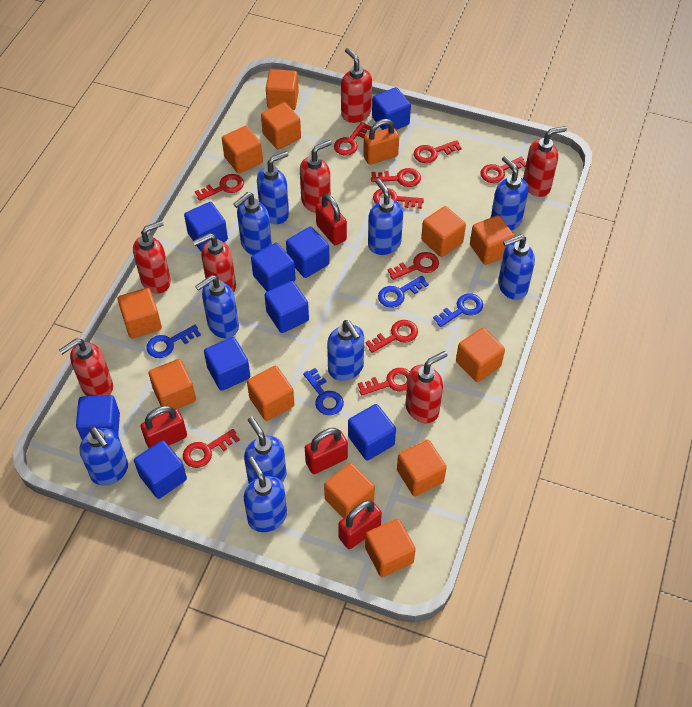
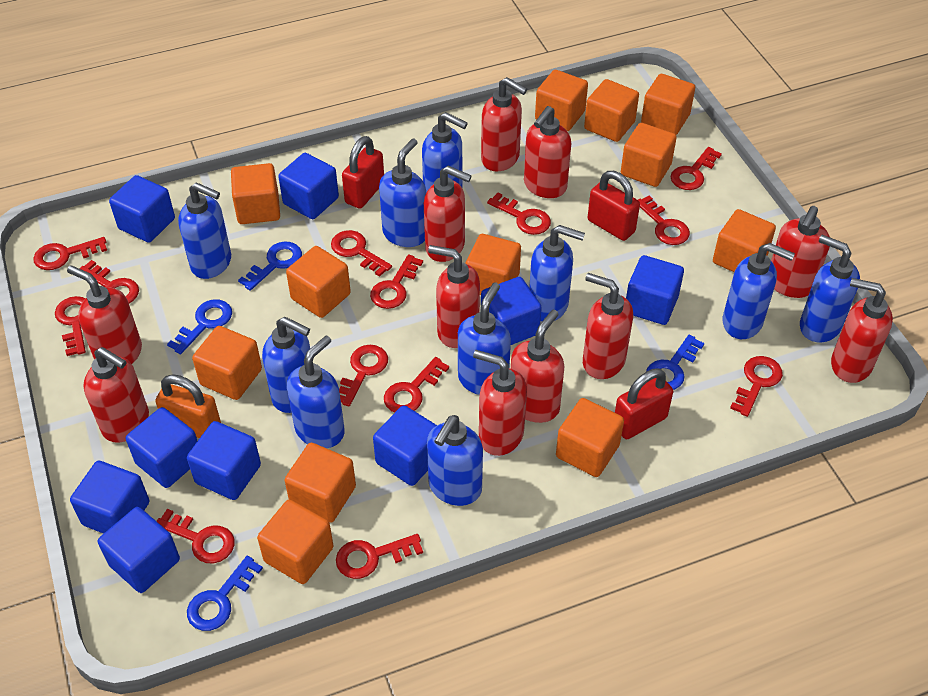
red key: 10 -> 13
red padlock: 4 -> 3
red soap dispenser: 7 -> 11

